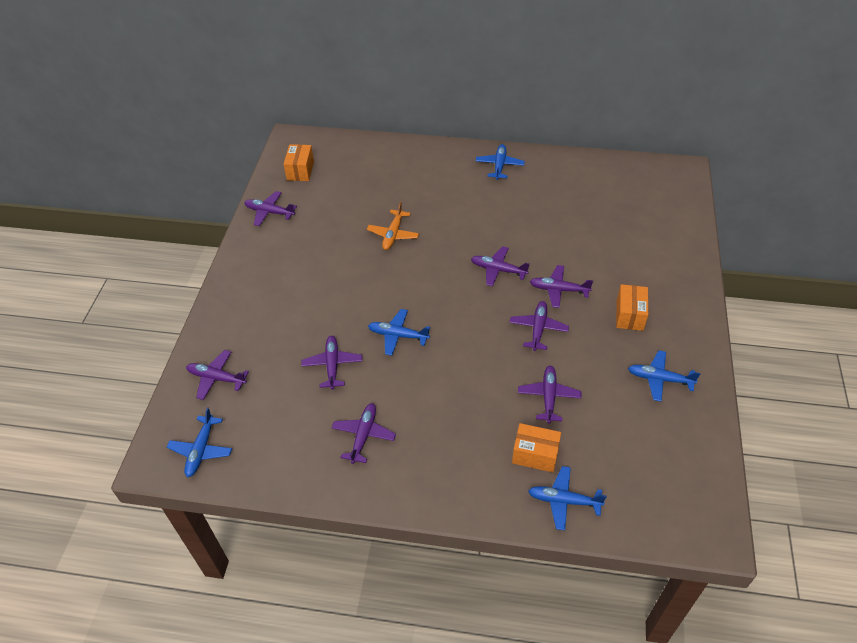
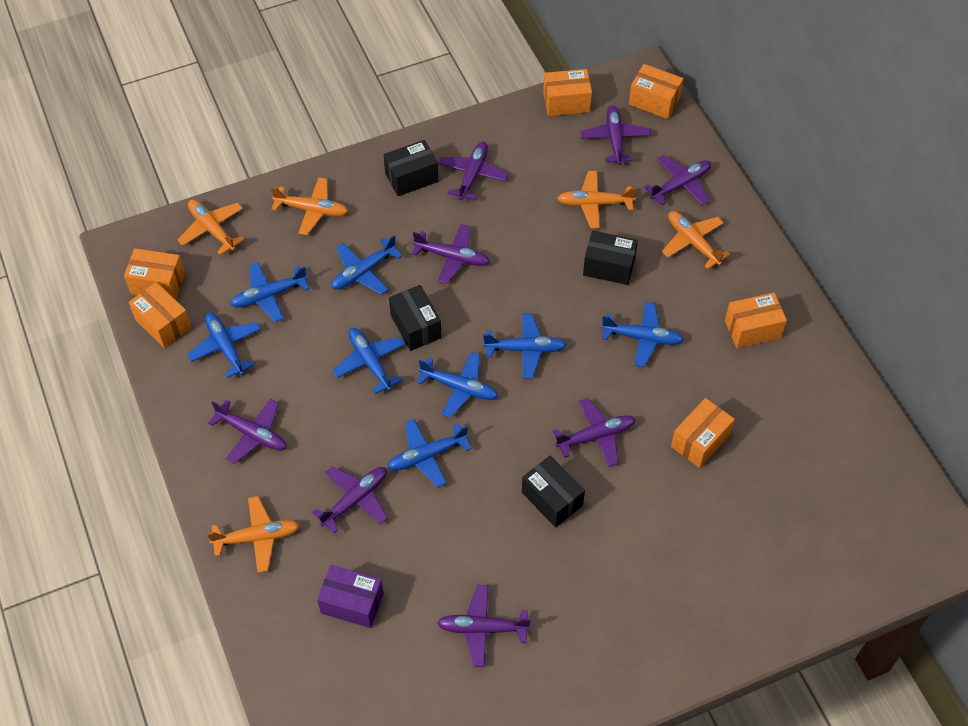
black box: 0 -> 4
blue plane: 5 -> 8
orange box: 3 -> 6
orange plane: 1 -> 5
purple box: 0 -> 1

